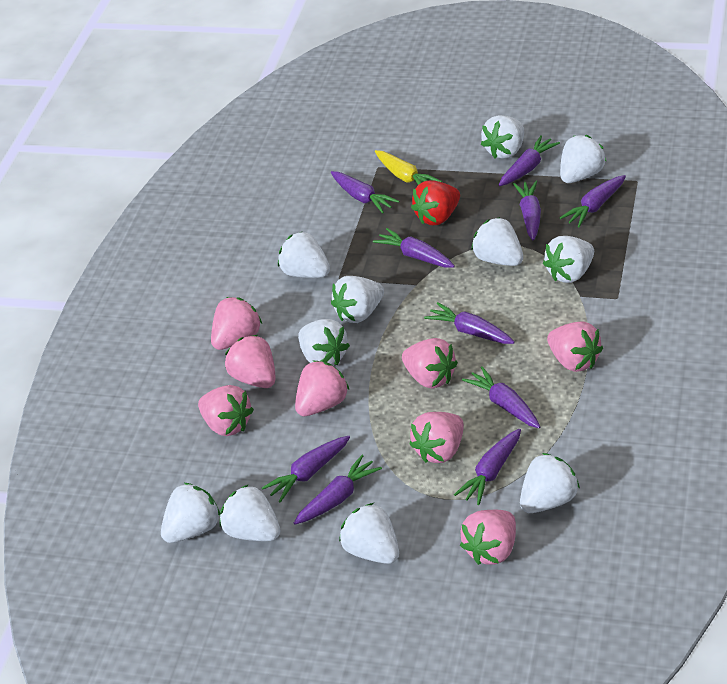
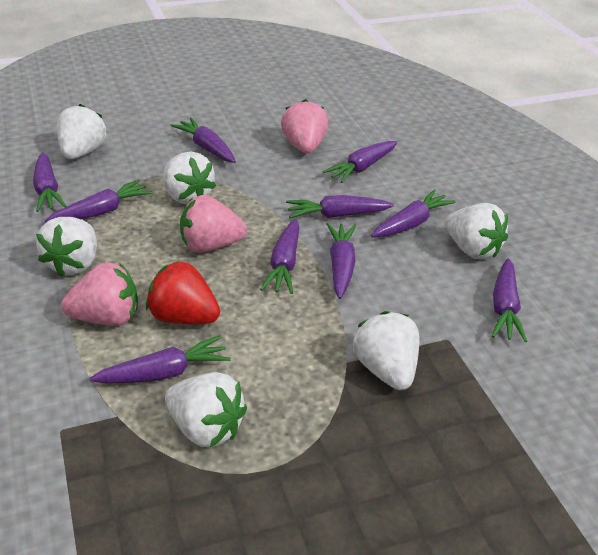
pink strawberry: 8 -> 3
white strawberry: 11 -> 6
yellow carrot: 1 -> 0

